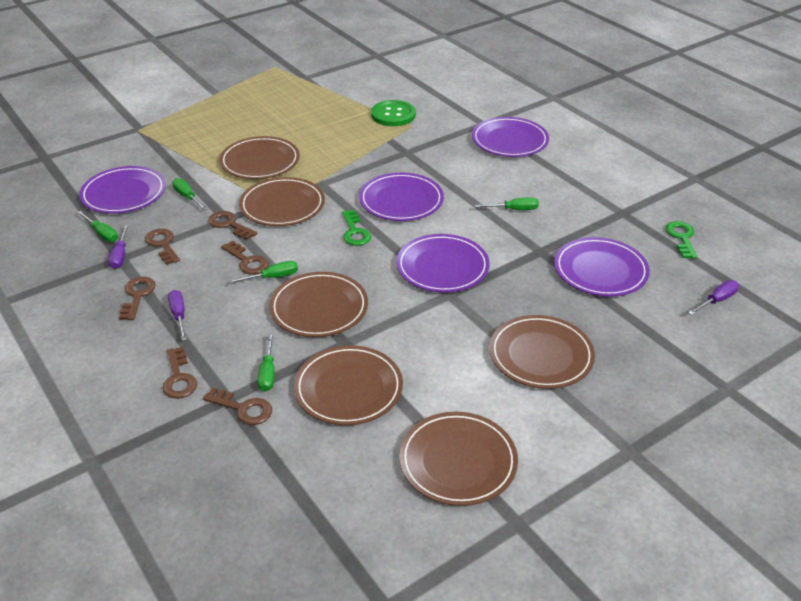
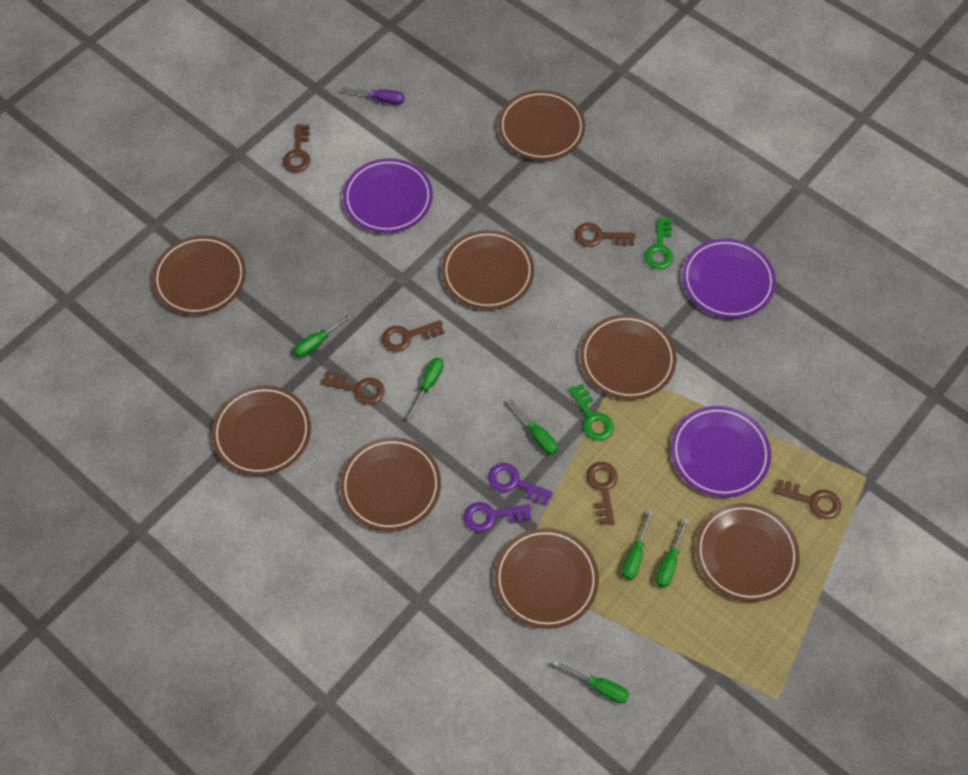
brown plate: 6 -> 8
green button: 1 -> 0
green screwdriver: 5 -> 6
purple key: 0 -> 2
purple plate: 5 -> 3
purple screwdriver: 3 -> 1

